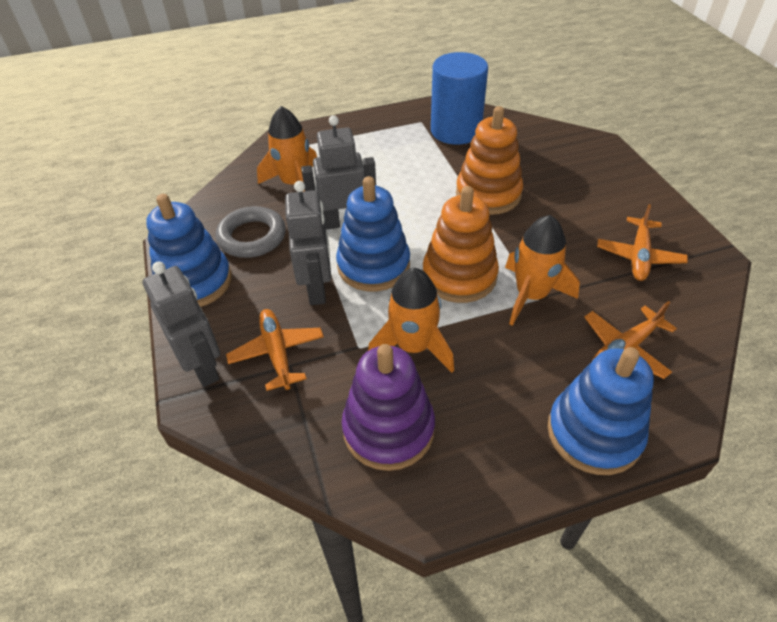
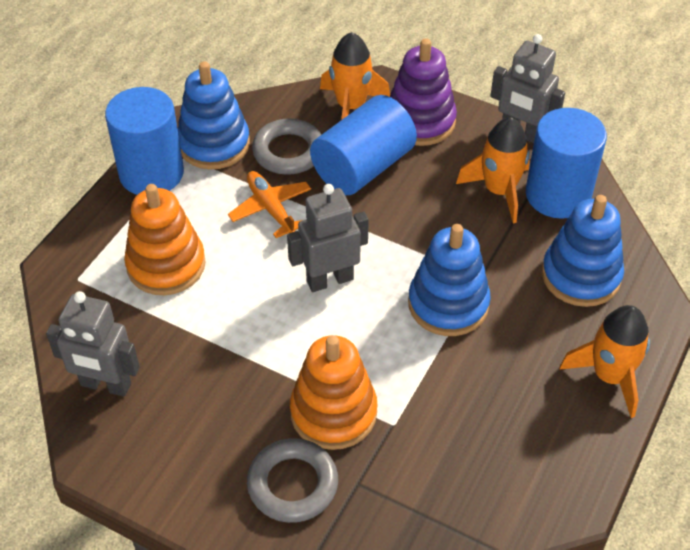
blue cylinder: 1 -> 3
grey ring: 1 -> 2
orange plane: 3 -> 1

